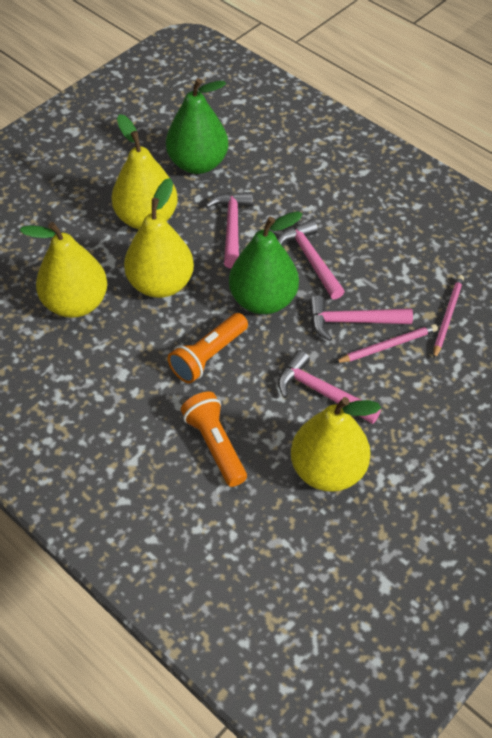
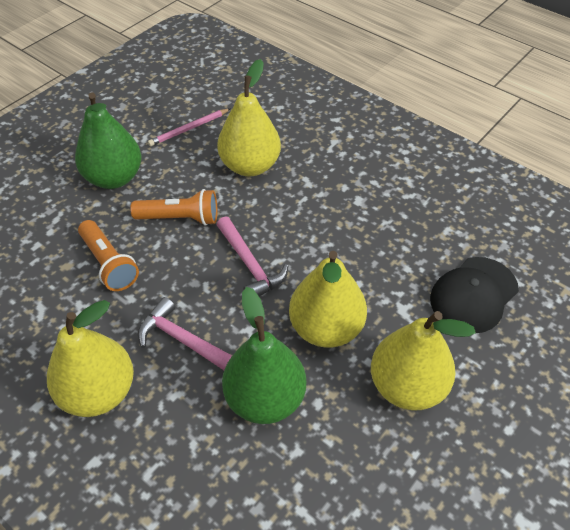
black cap: 0 -> 1
pink hammer: 4 -> 2
pink pencil: 2 -> 1

